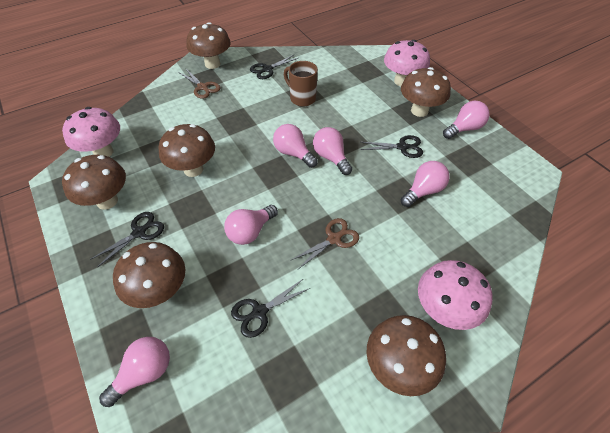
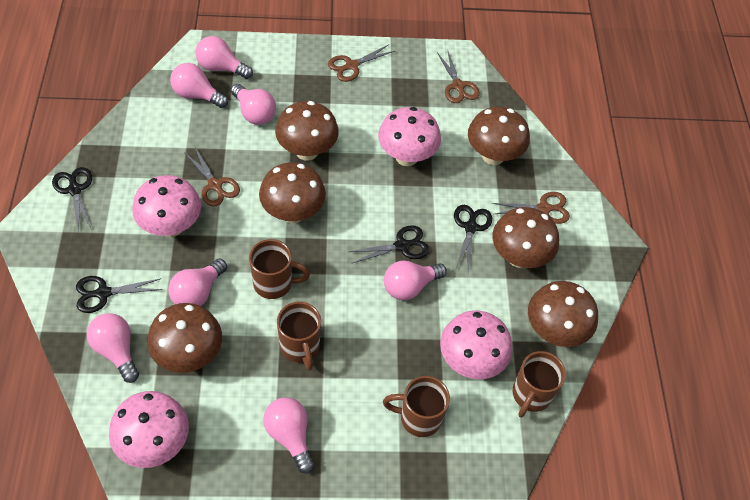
brown mug: 1 -> 4
brown scissors: 2 -> 4
pink light bulb: 6 -> 7
pink mushroom: 3 -> 4

